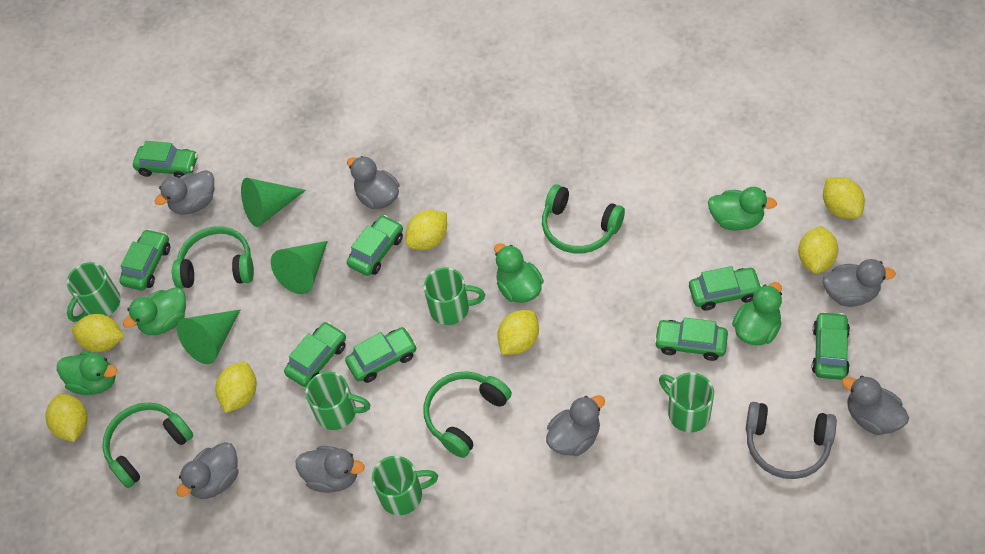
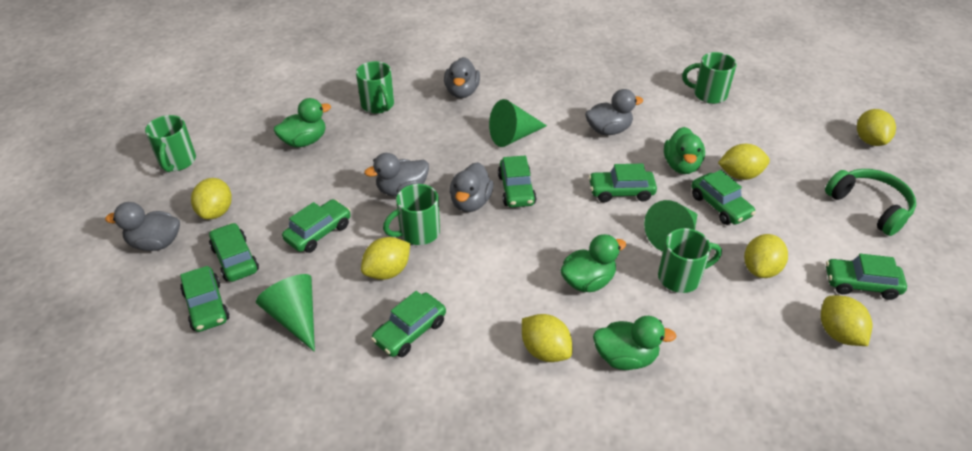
green duck: 5 -> 4
green headphones: 4 -> 1
grey duck: 7 -> 5
grey headphones: 1 -> 0

